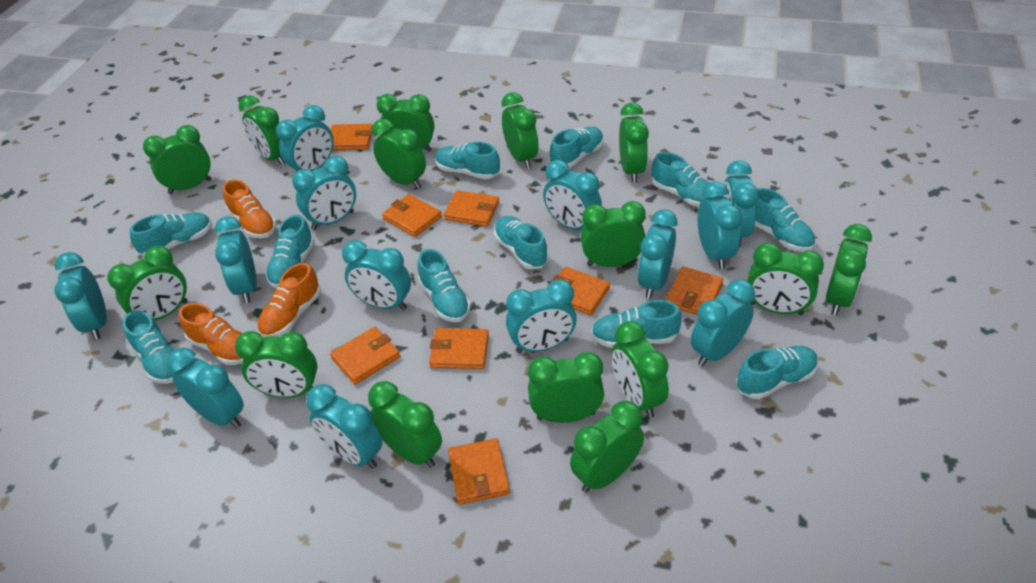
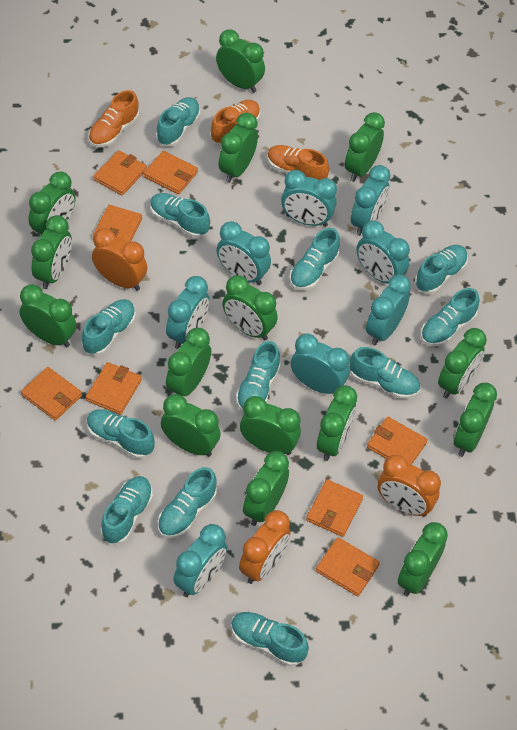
orange clock: 0 -> 3
turquoise clock: 13 -> 8
turquoise shoe: 11 -> 12

